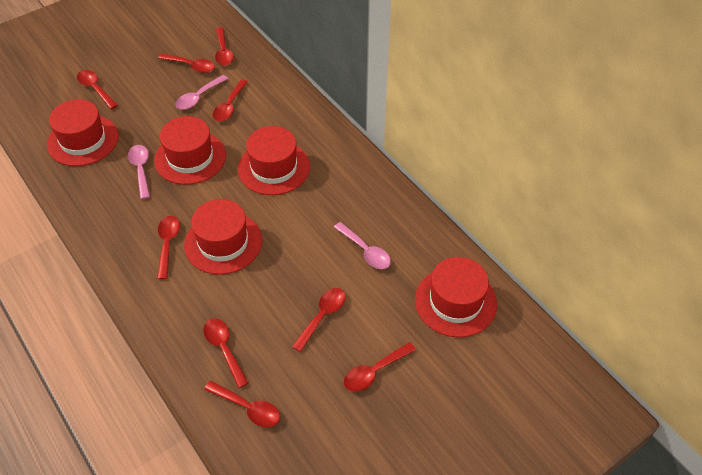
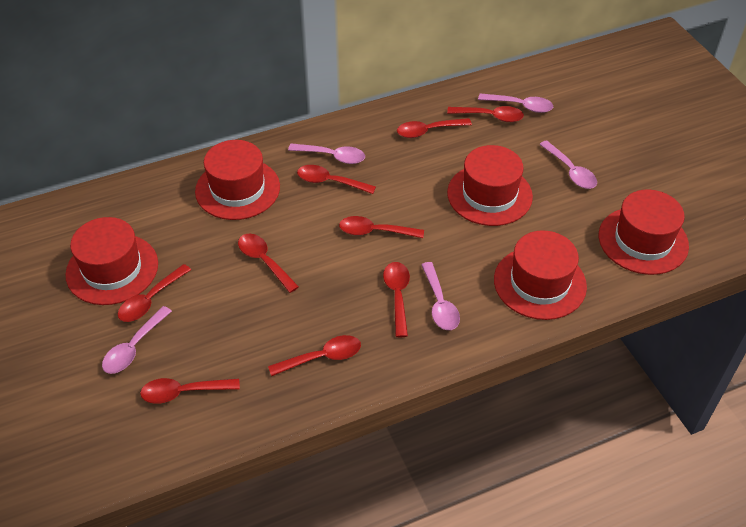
pink spoon: 3 -> 5

